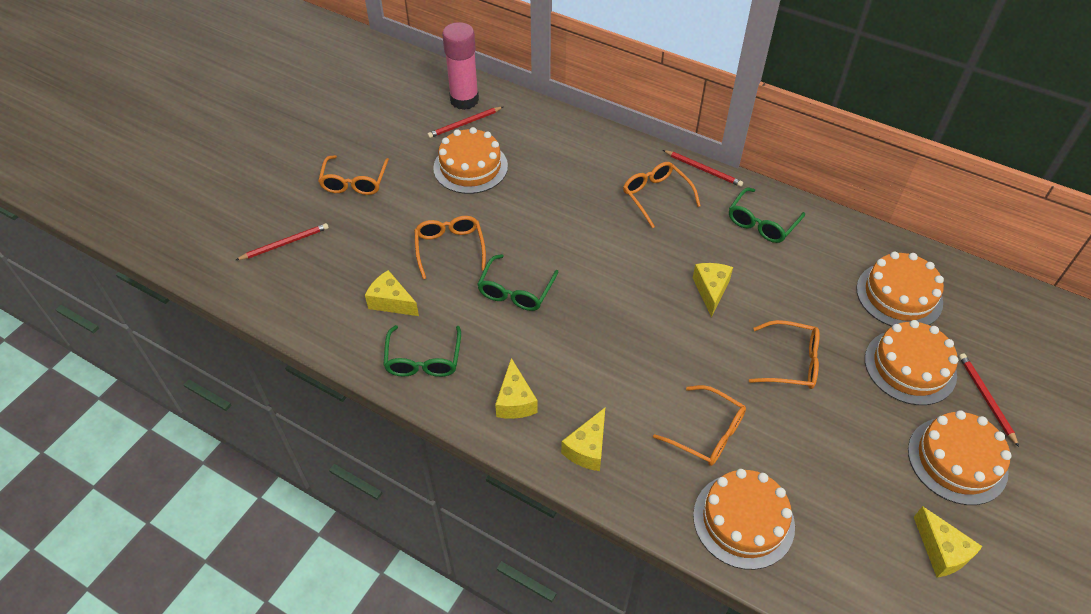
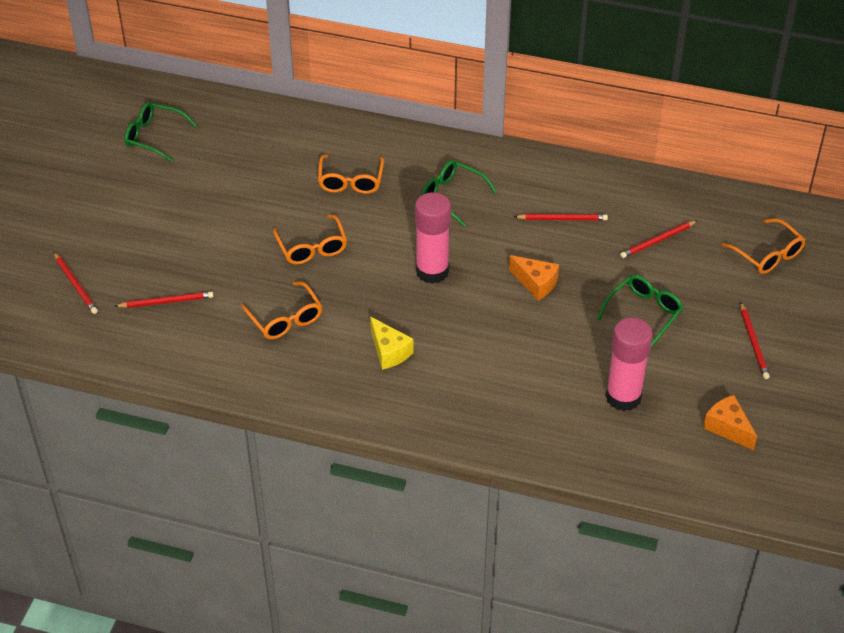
orange cake: 5 -> 0
orange cheese: 0 -> 2
orange glasses: 5 -> 4
pink glue stick: 1 -> 2
red pencil: 4 -> 5
yellow cheese: 5 -> 1

